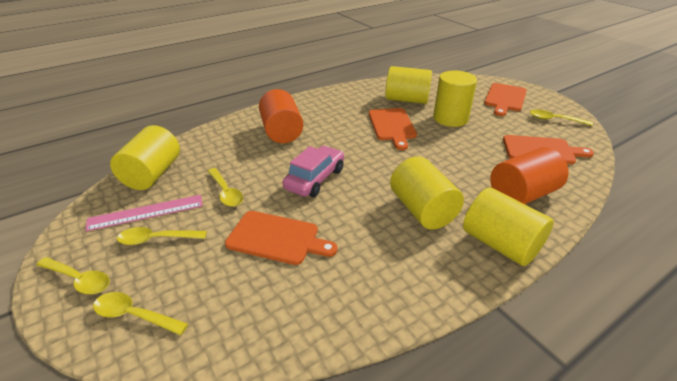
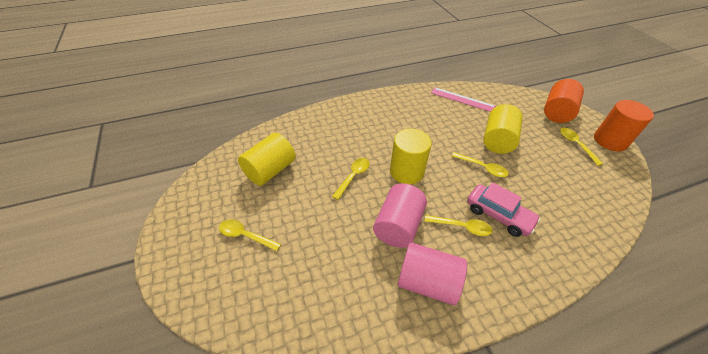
orange cutting board: 4 -> 0
pink cylinder: 0 -> 2
yellow cylinder: 5 -> 3

